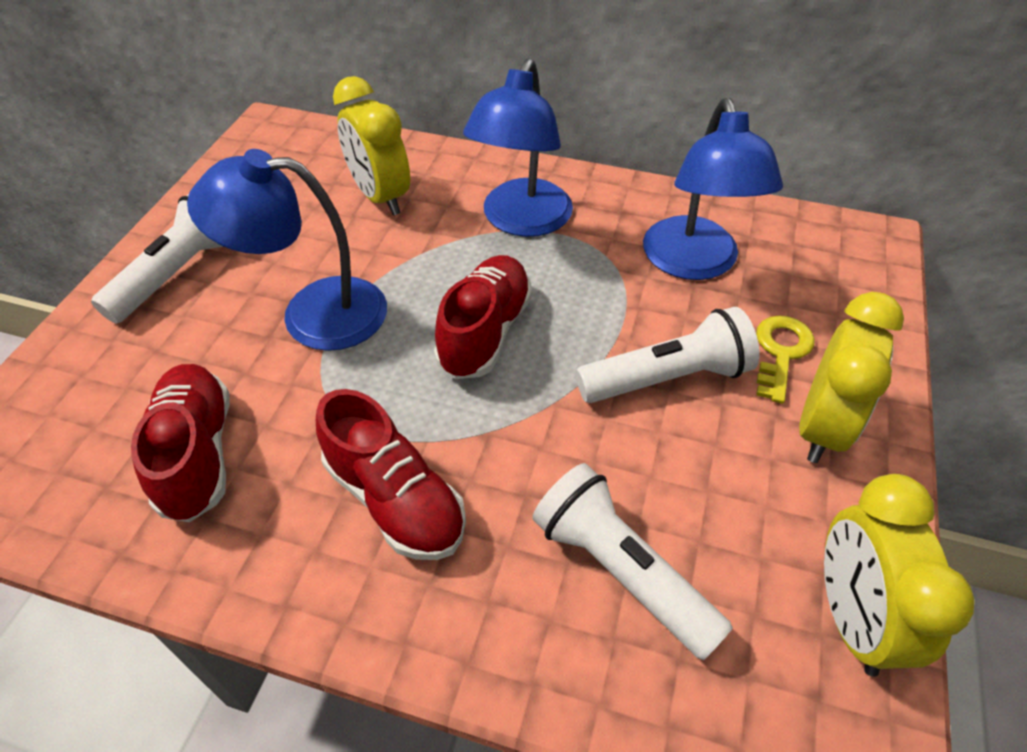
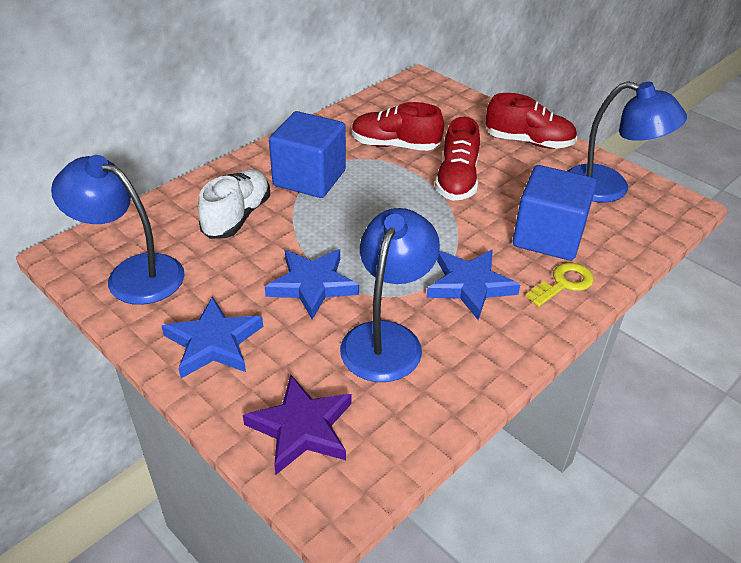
blue cube: 0 -> 2
blue star: 0 -> 3
purple star: 0 -> 1
white flashlight: 3 -> 0
white shoe: 0 -> 1
yellow clock: 3 -> 0

